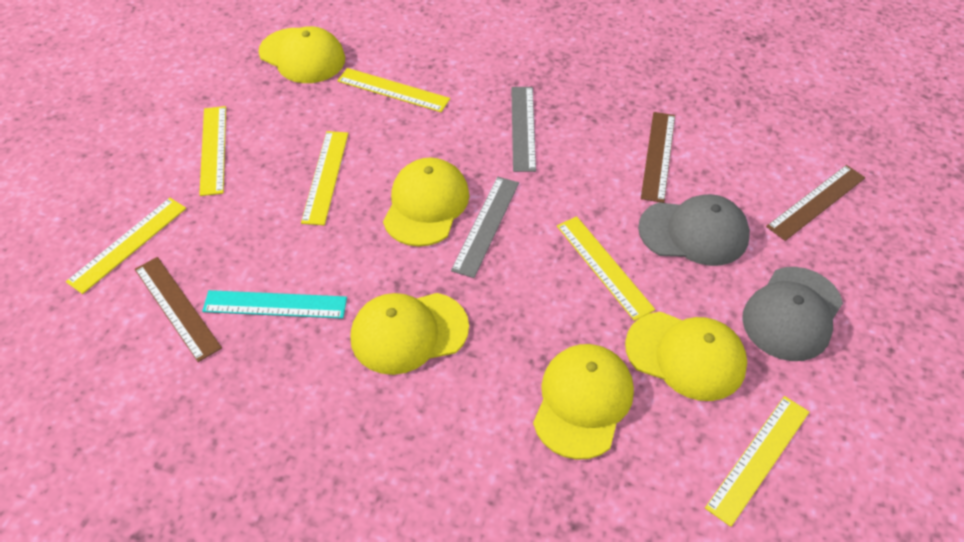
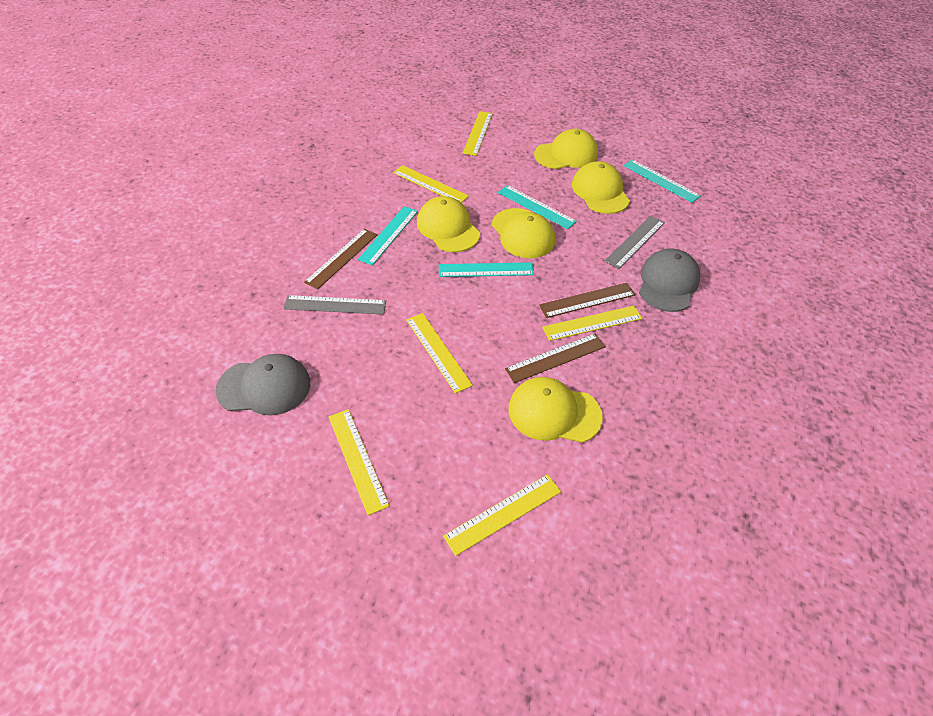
turquoise ruler: 1 -> 4

